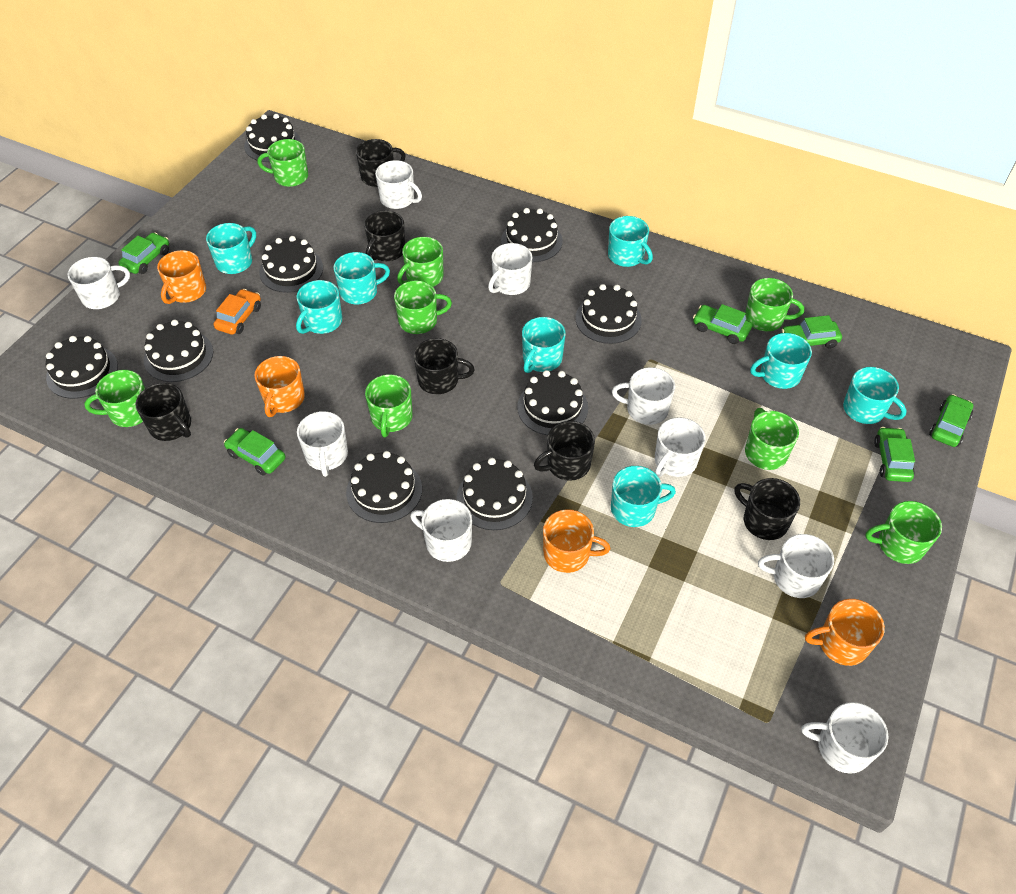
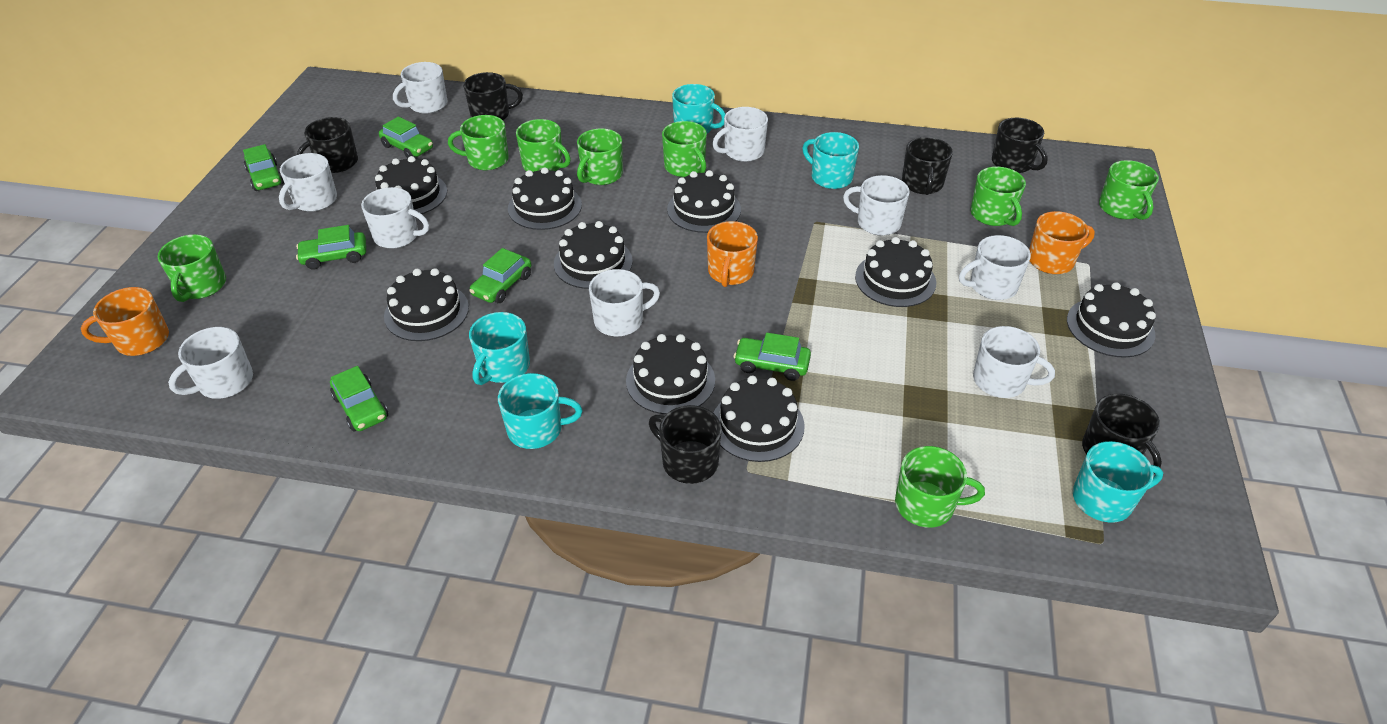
orange car: 1 -> 0
orange mug: 4 -> 3
turquoise mug: 8 -> 5

